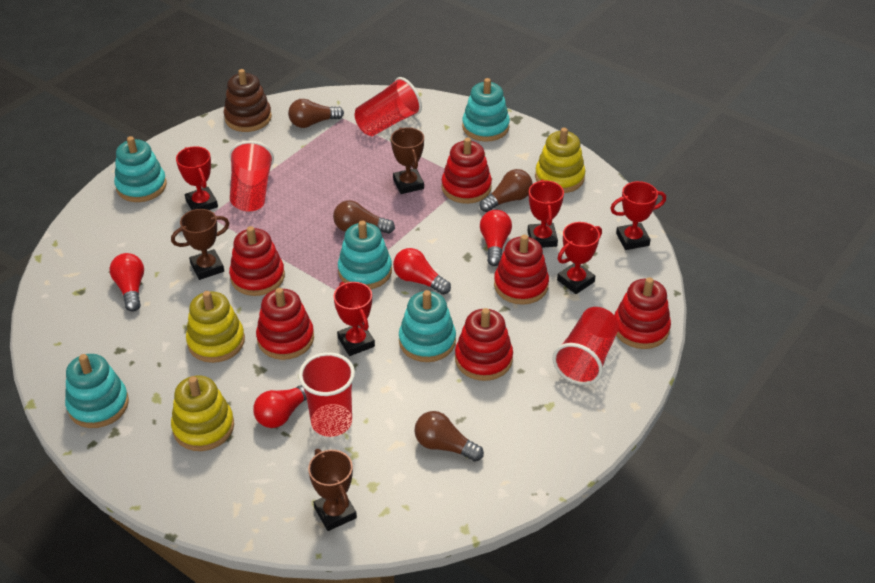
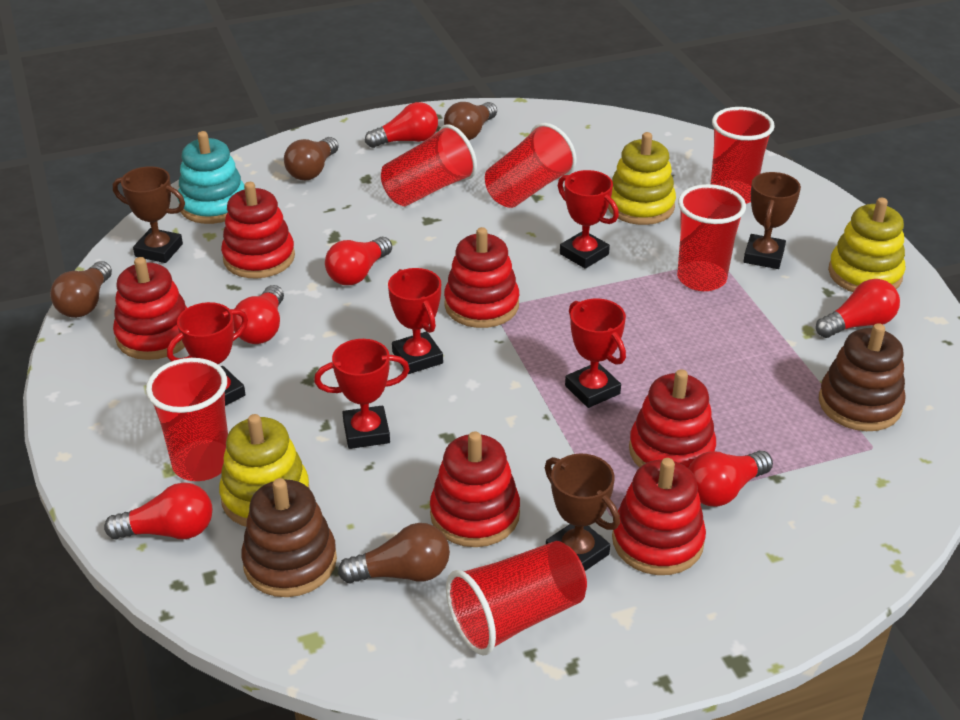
brown stacking toy: 1 -> 2
red cup: 4 -> 6
red light bulb: 4 -> 6
turquoise stacking toy: 5 -> 1

